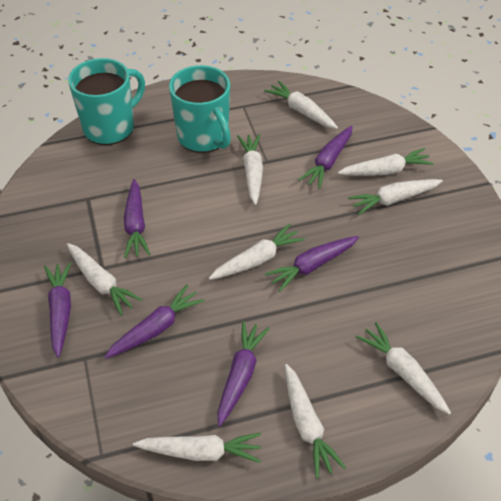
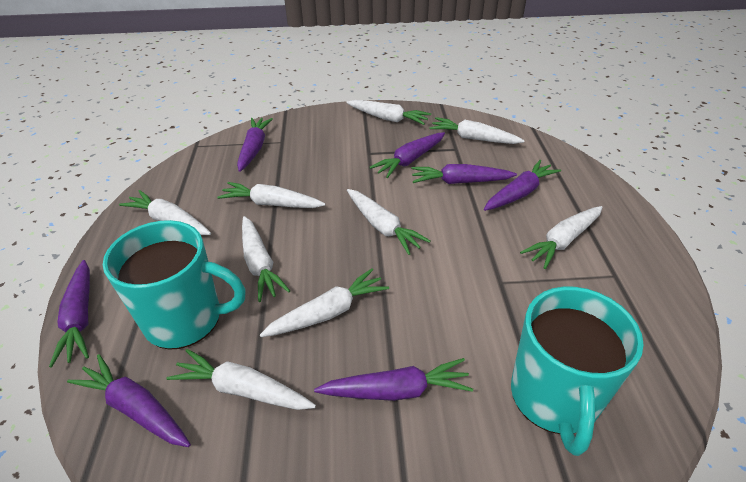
purple carrot: 6 -> 7

